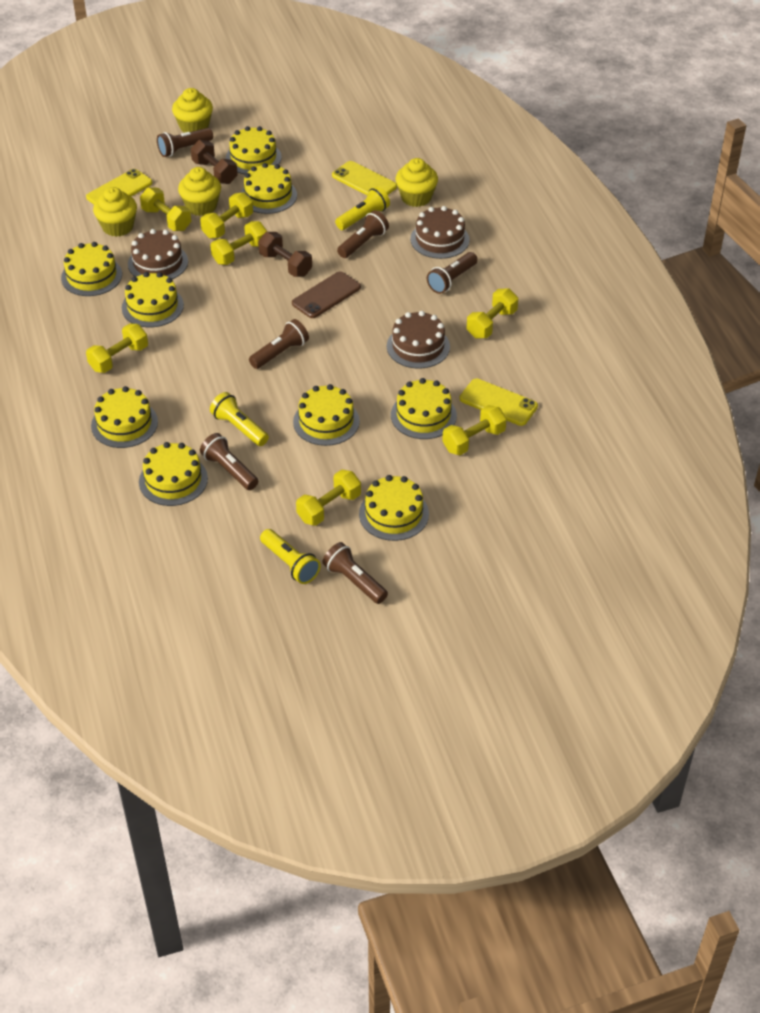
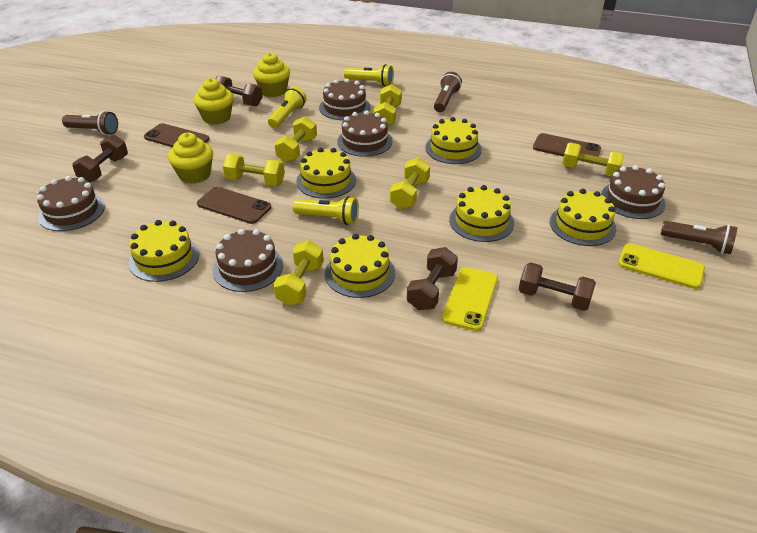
brown cake: 3 -> 5
brown dumbbell: 2 -> 4
brown flashlight: 6 -> 3
brown phone: 1 -> 3
yellow cake: 9 -> 6
yellow cupcake: 4 -> 3
yellow dumbbell: 7 -> 6
yellow phone: 3 -> 2

